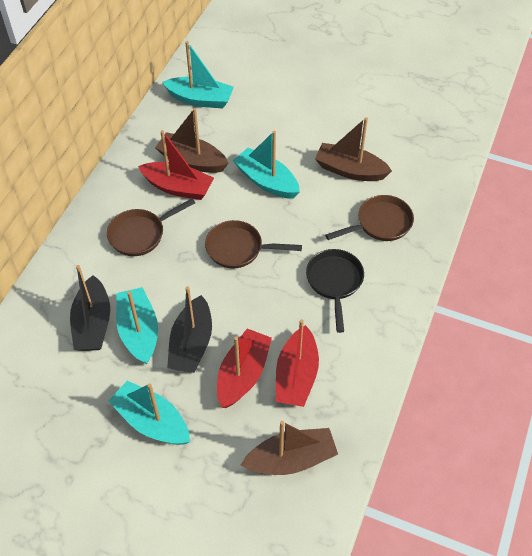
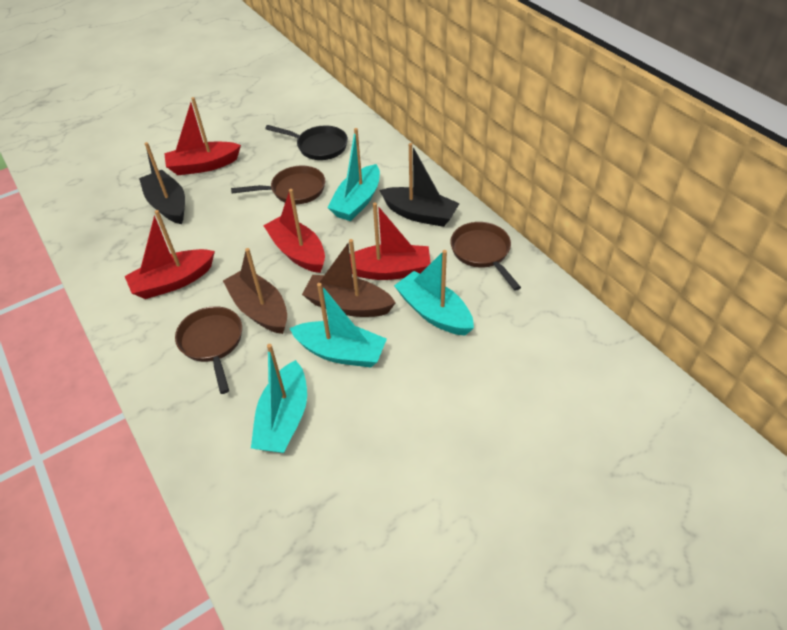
brown boat: 3 -> 2
red boat: 3 -> 4

